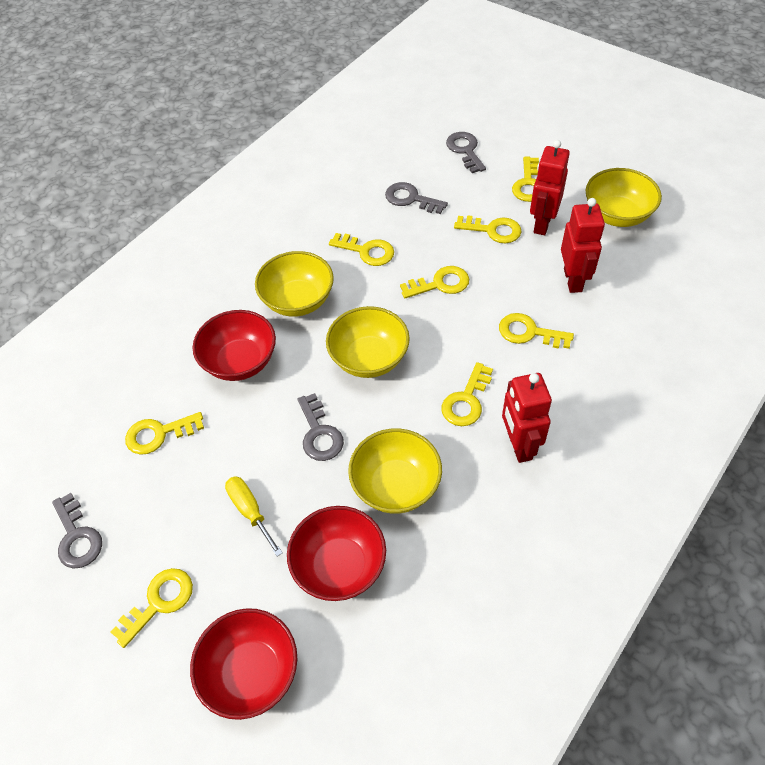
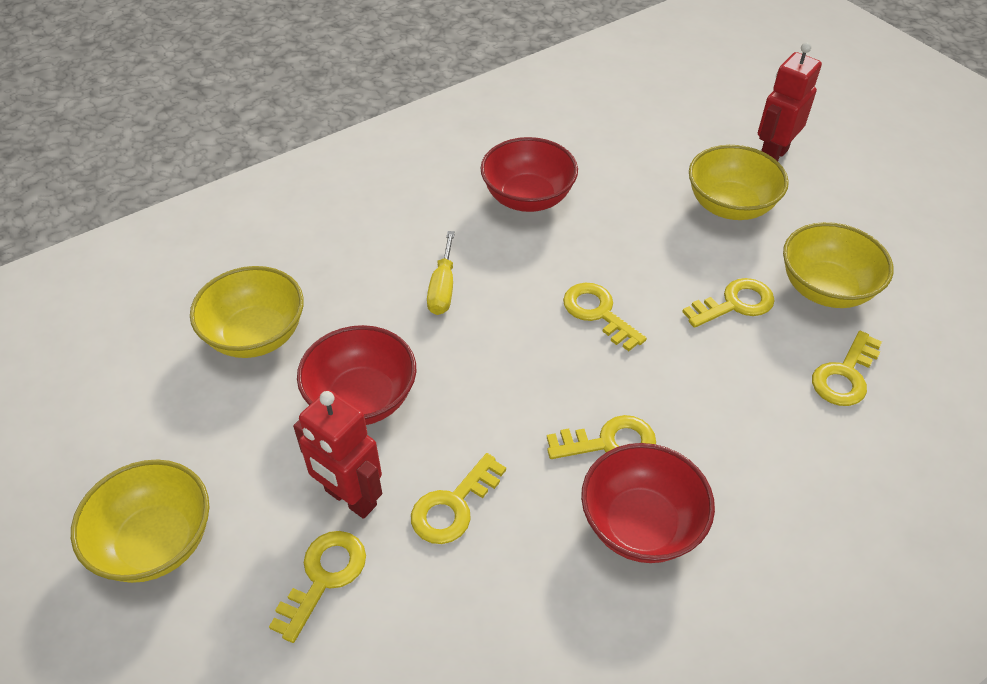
grey key: 4 -> 0
red robot: 3 -> 2
yellow key: 8 -> 6

